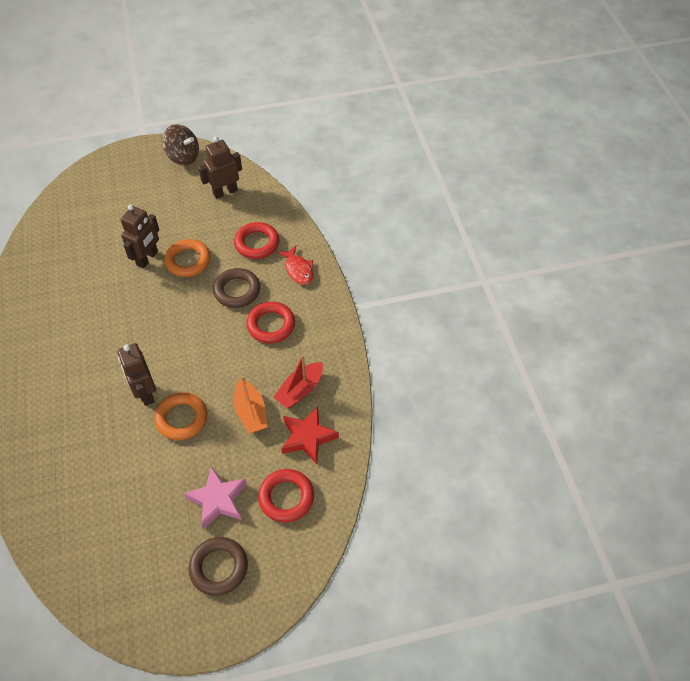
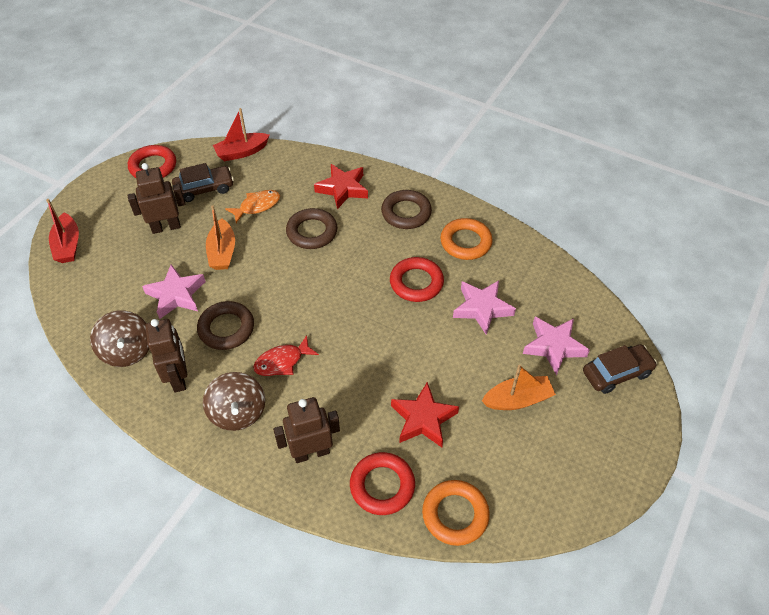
brown car: 0 -> 2
brown ring: 2 -> 3
brown spinning top: 1 -> 2
orange boat: 1 -> 2
orange fish: 0 -> 1
pink star: 1 -> 3
red boat: 1 -> 2
red star: 1 -> 2

